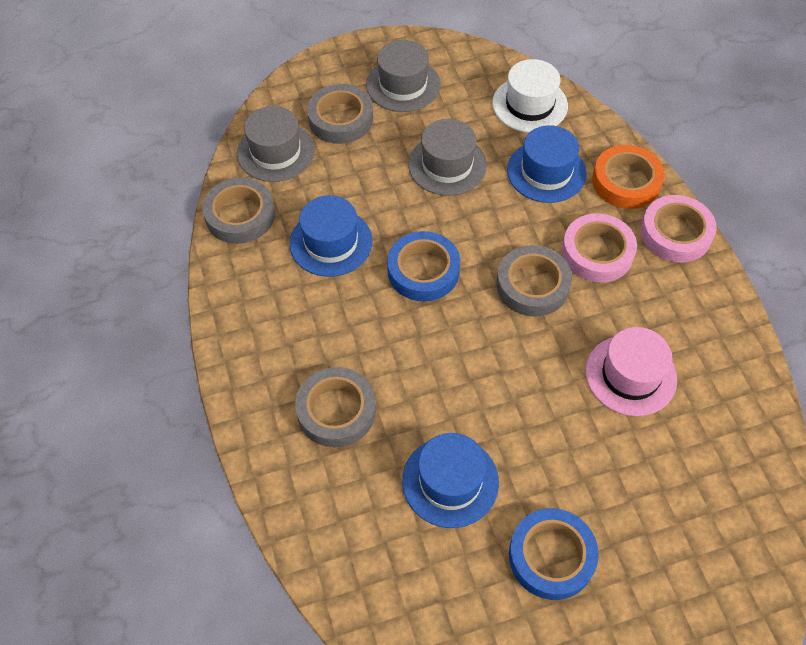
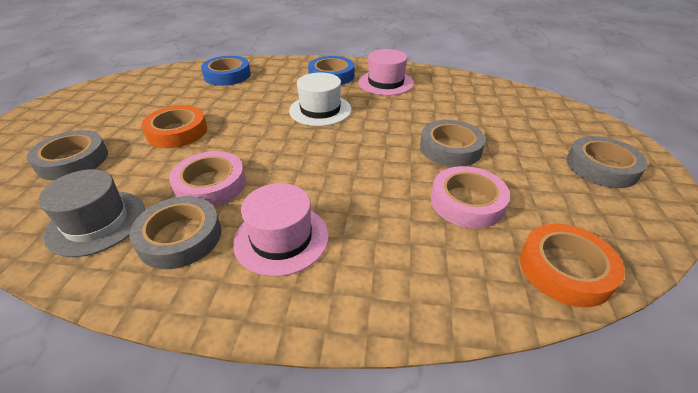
blue hat: 3 -> 0
grey hat: 3 -> 1
orange tape: 1 -> 2
pink hat: 1 -> 2

